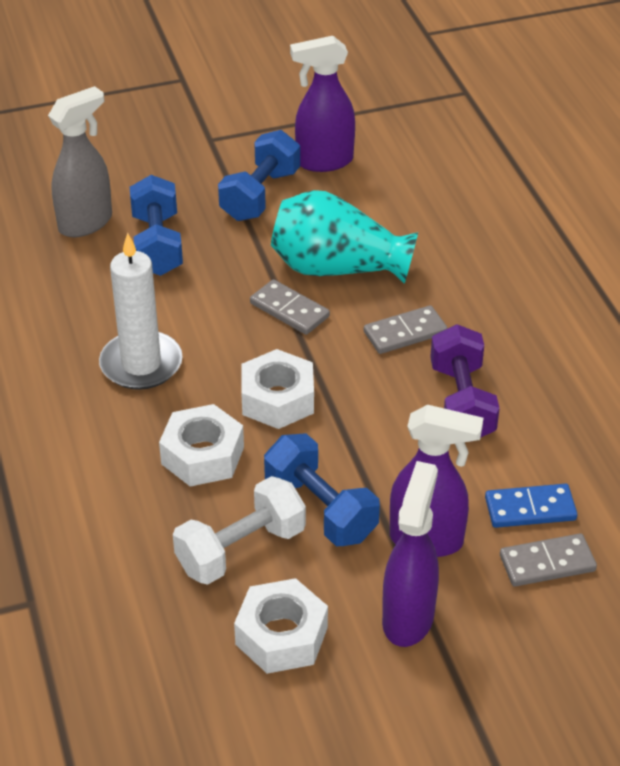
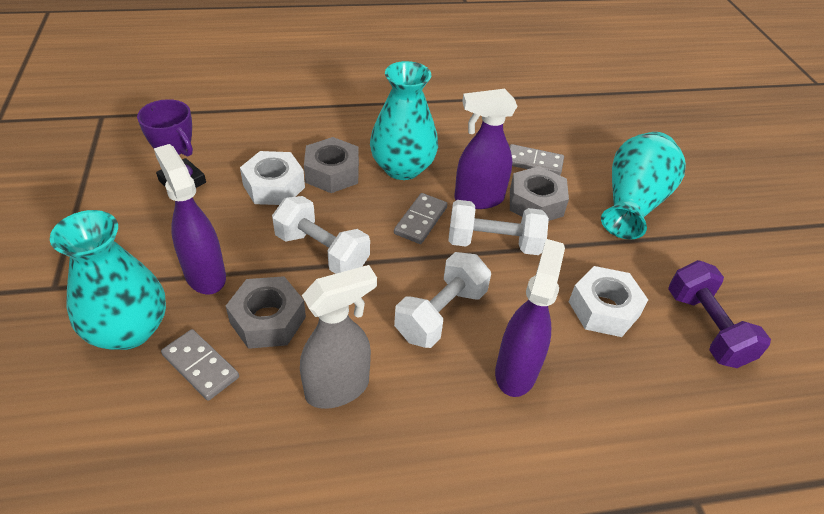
blue domino: 1 -> 0
blue dumbbell: 3 -> 0
grey nut: 0 -> 3
purple trophy: 0 -> 1
turquoise vase: 1 -> 3
white candle: 1 -> 0
white dumbbell: 1 -> 3
white nut: 3 -> 2

